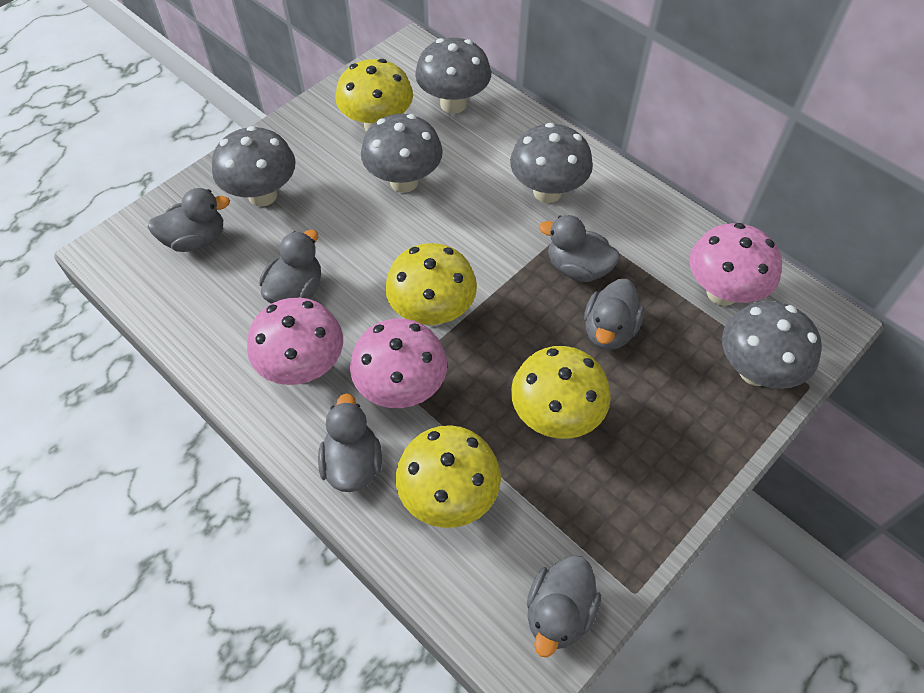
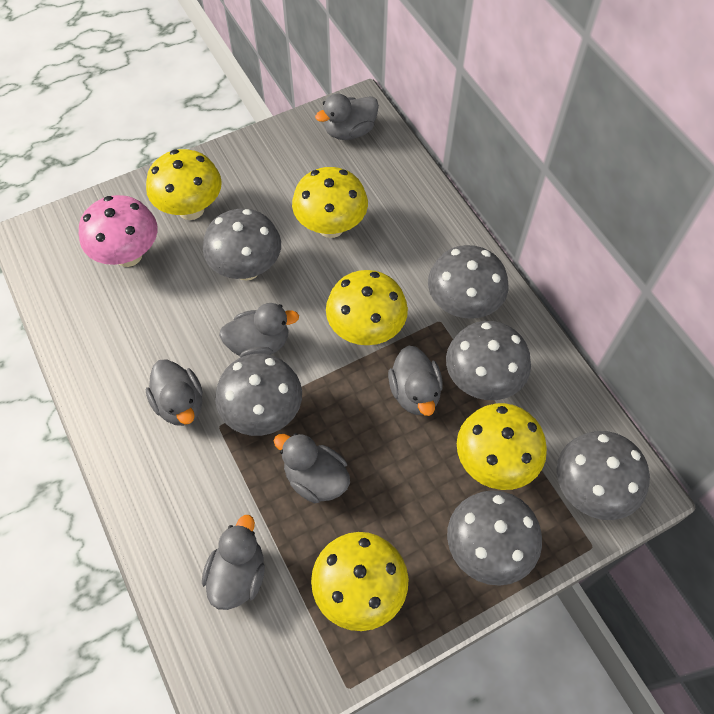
grey mushroom: 5 -> 6
pink mushroom: 3 -> 1
yellow mushroom: 4 -> 5

